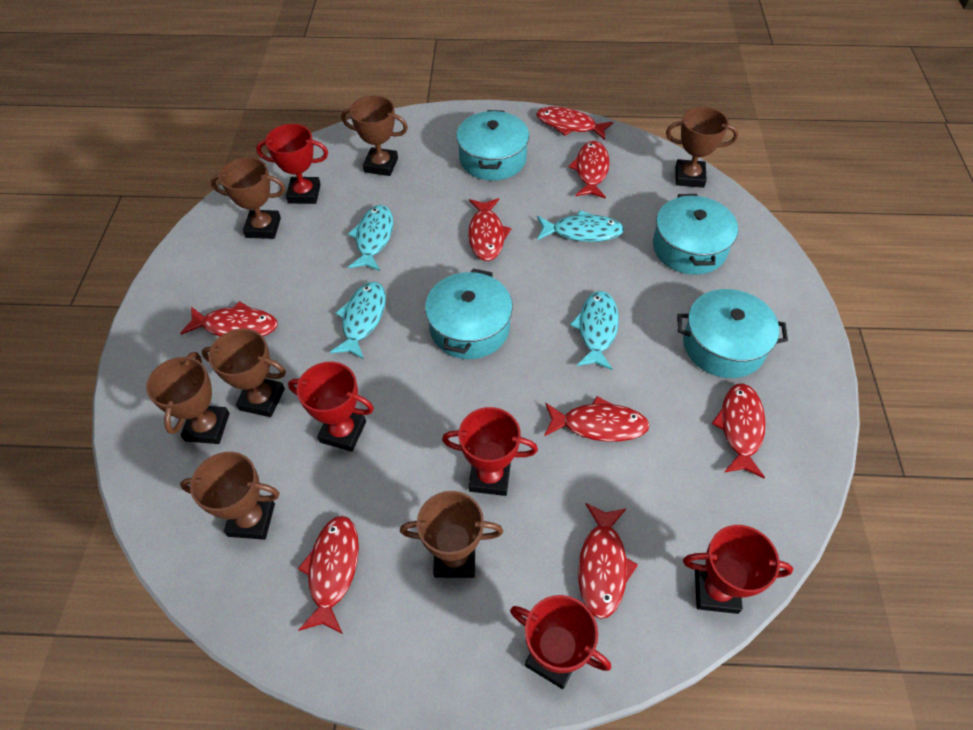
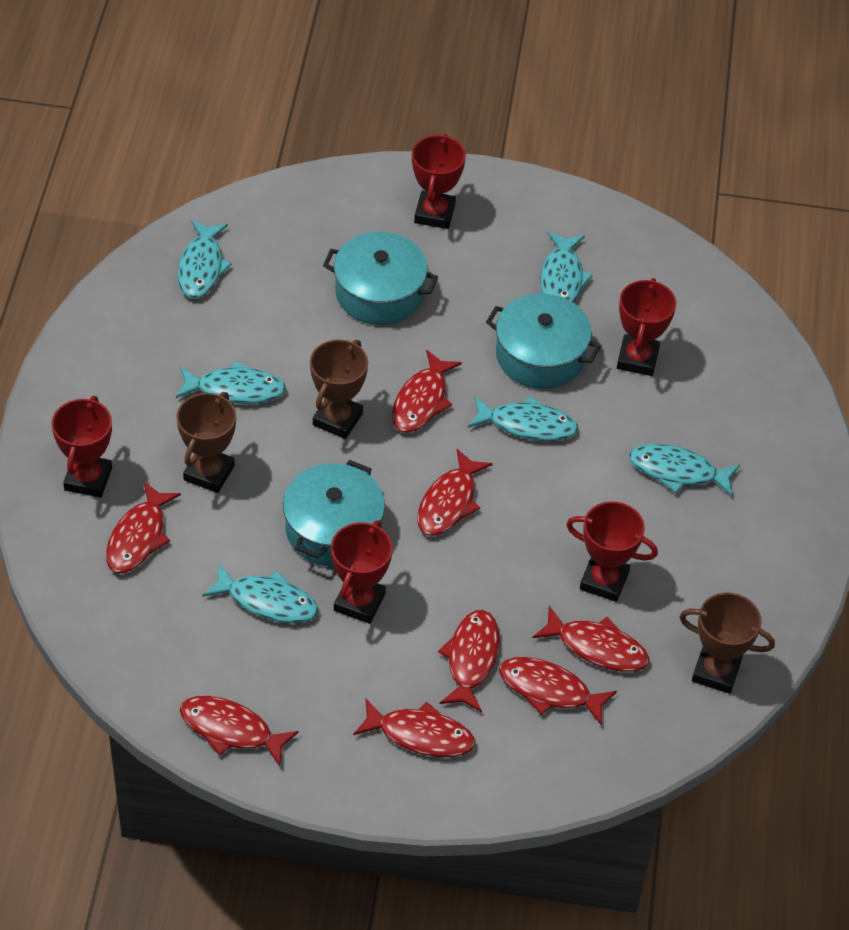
brown trophy: 7 -> 3
turquoise fish: 4 -> 6
turquoise pot: 4 -> 3

